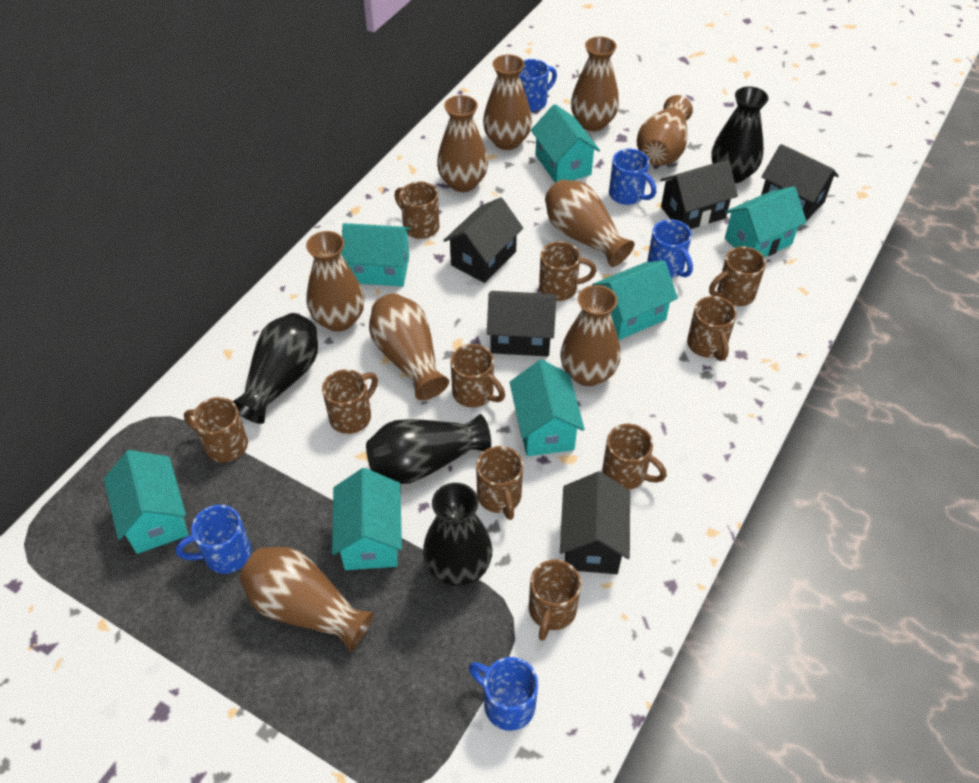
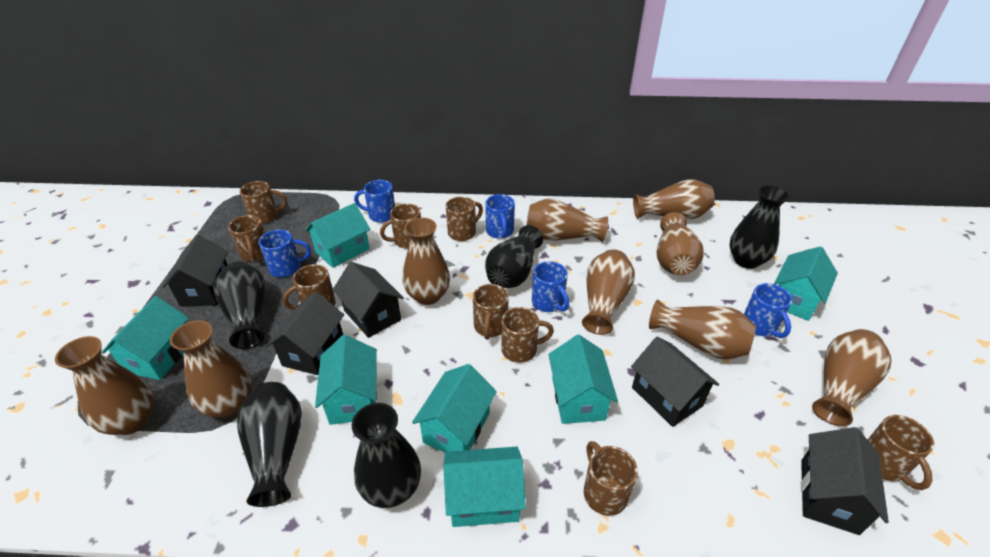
black vase: 4 -> 5
brown mug: 10 -> 9

